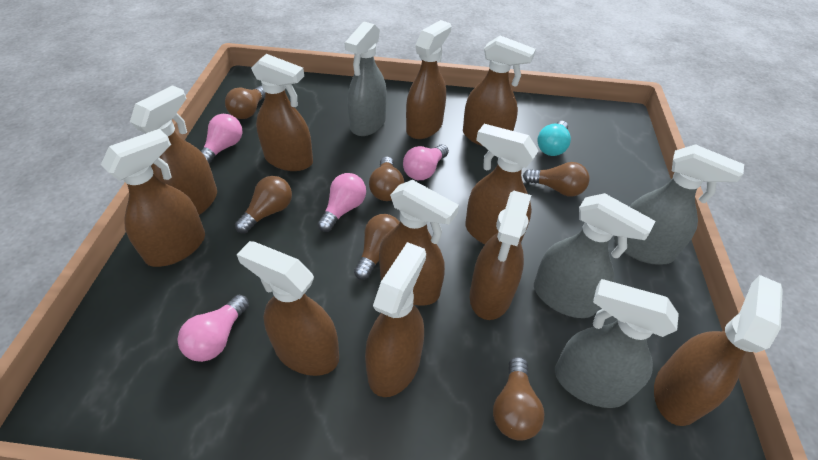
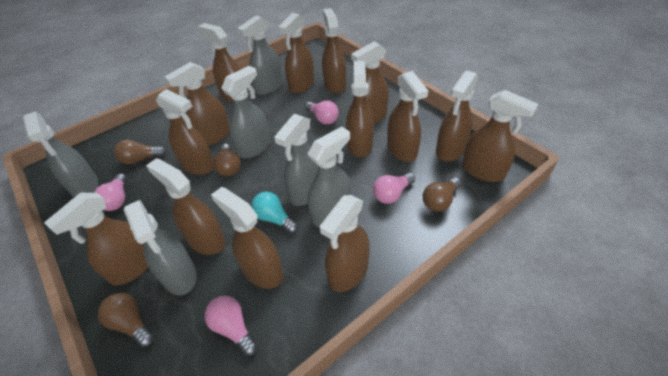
brown light bulb: 6 -> 4
brown spray bottle: 11 -> 14
grey spray bottle: 4 -> 6

